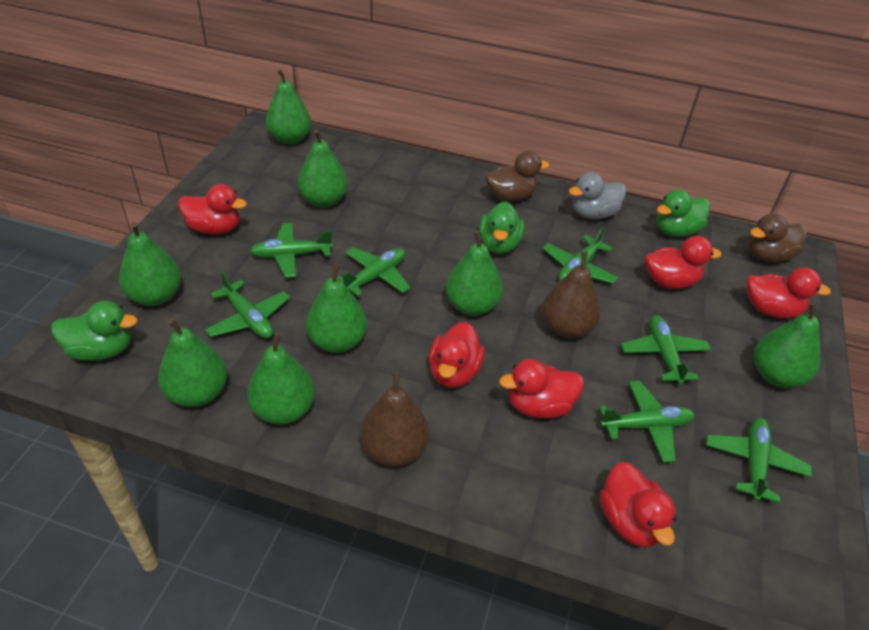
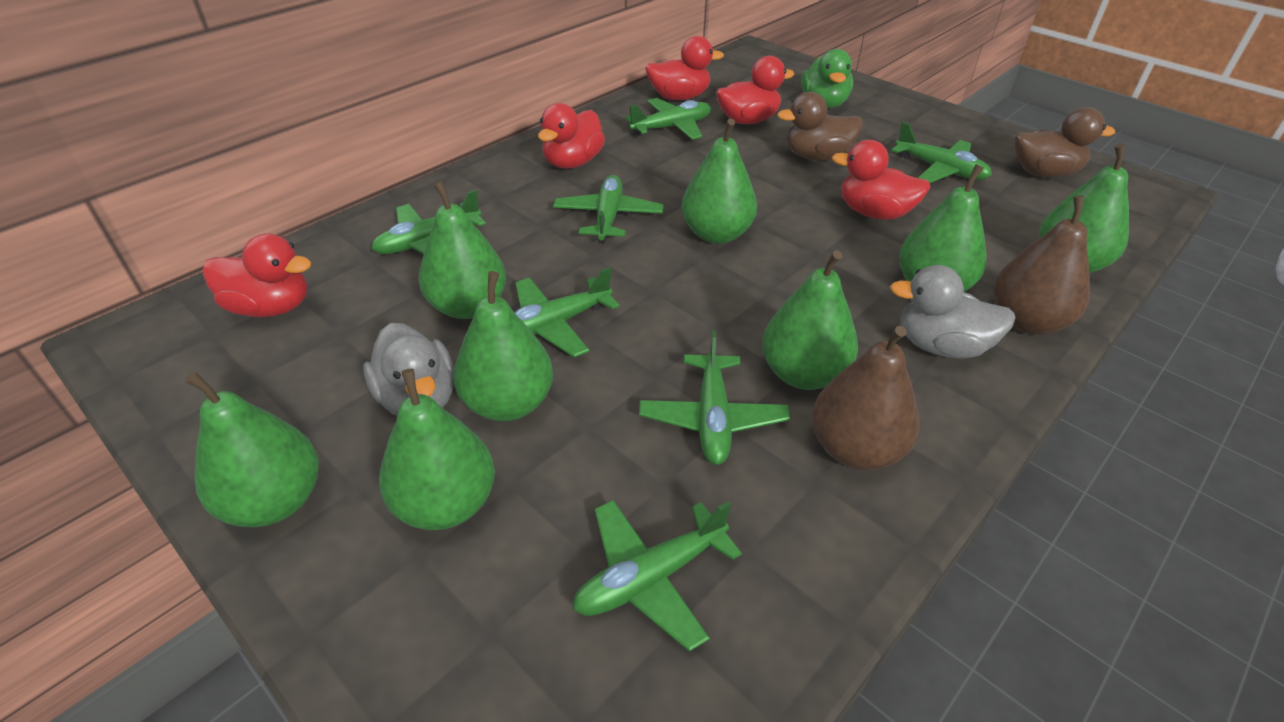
green duck: 3 -> 1
grey duck: 1 -> 2
red duck: 6 -> 5

